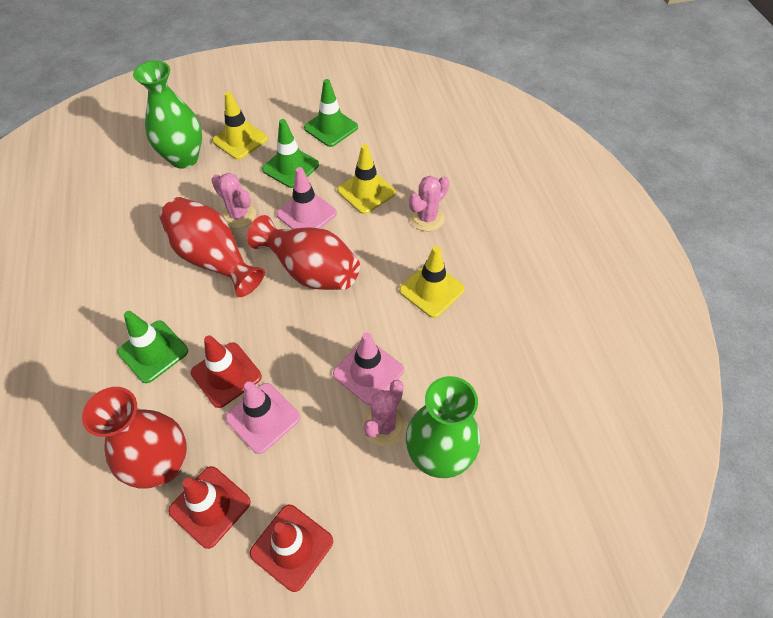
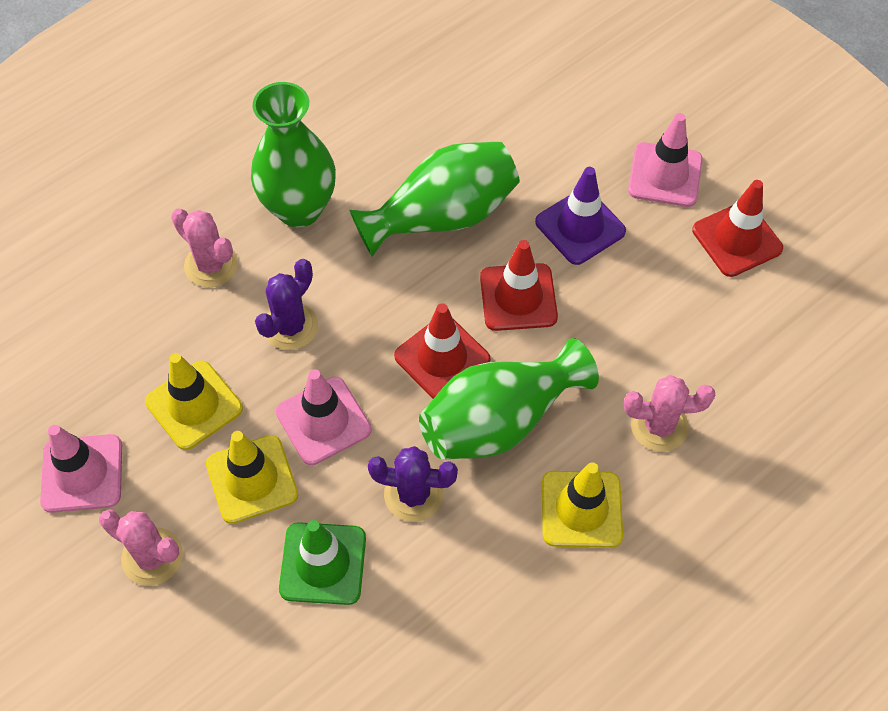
green traffic cone: 3 -> 1
green vase: 2 -> 3
purple cactus: 0 -> 2
purple traffic cone: 0 -> 1
red vase: 3 -> 0

